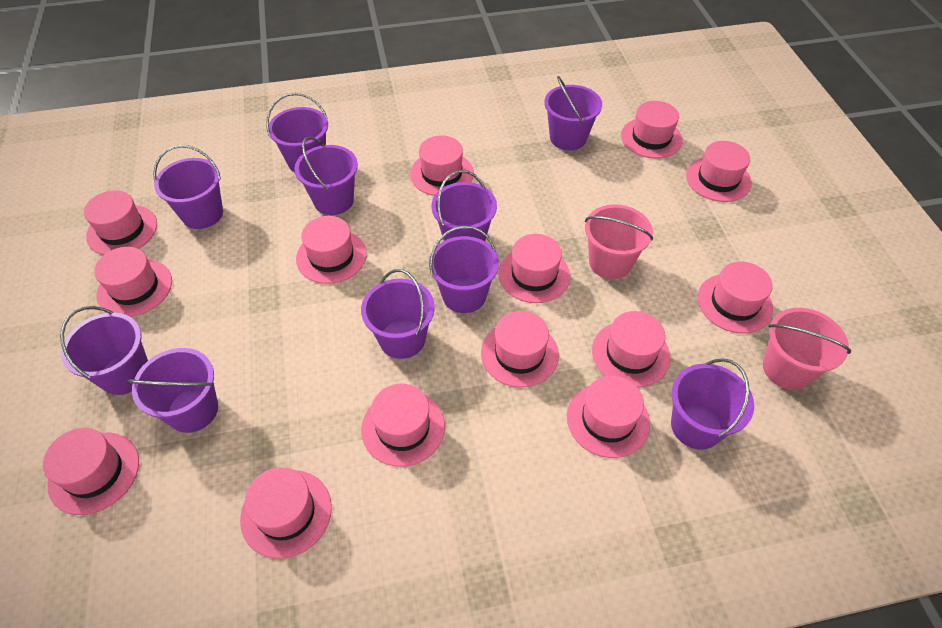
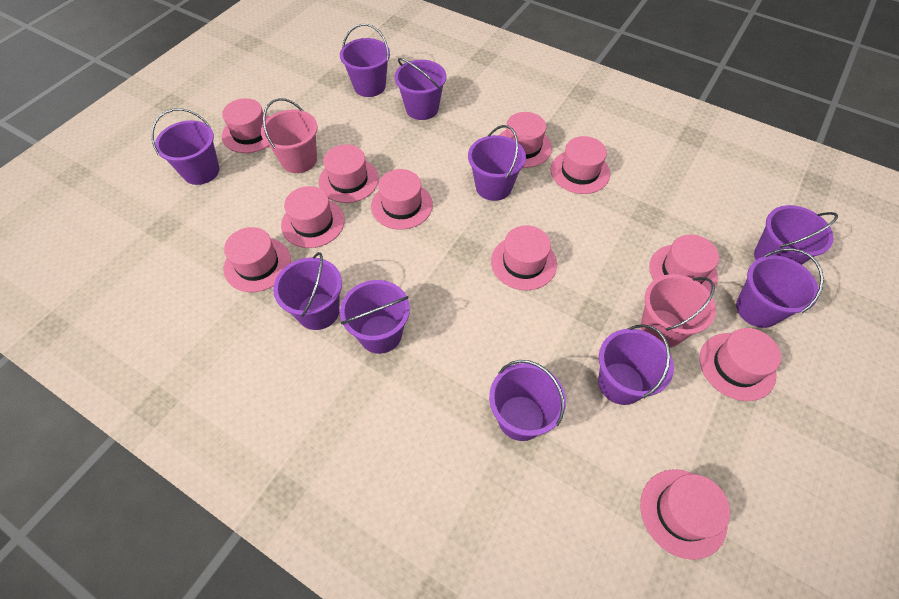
pink hat: 14 -> 11

